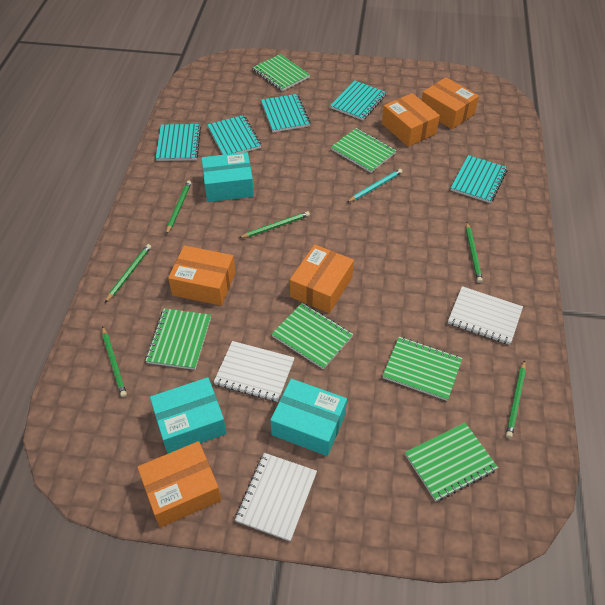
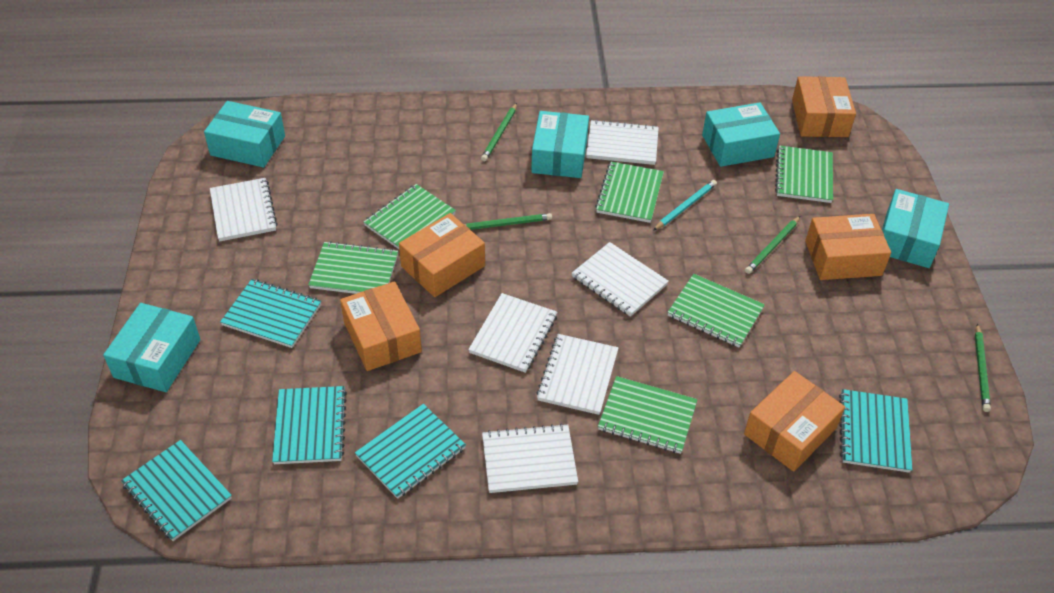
green pencil: 6 -> 4
turquoise box: 3 -> 5
white notebook: 3 -> 6

